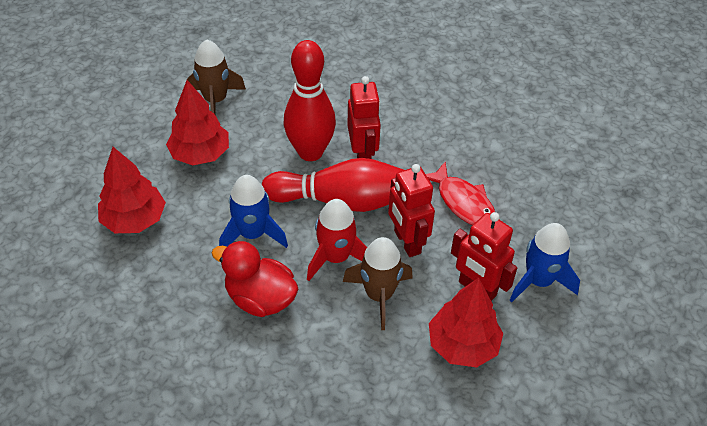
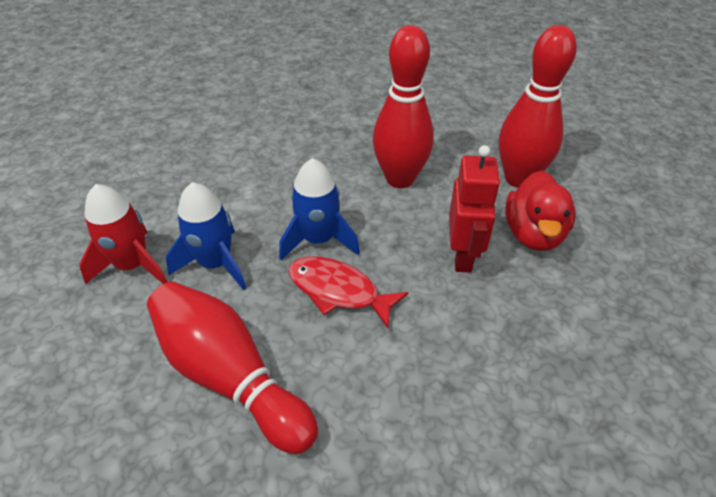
brown rocket: 2 -> 0
red bowling pin: 2 -> 3
red robot: 3 -> 1
red tree: 3 -> 0

